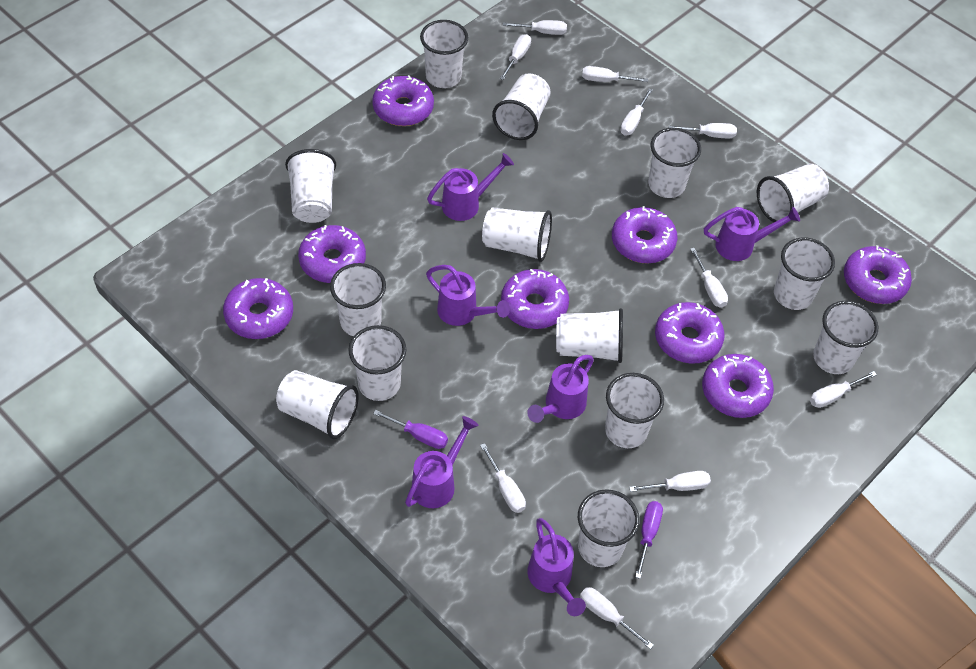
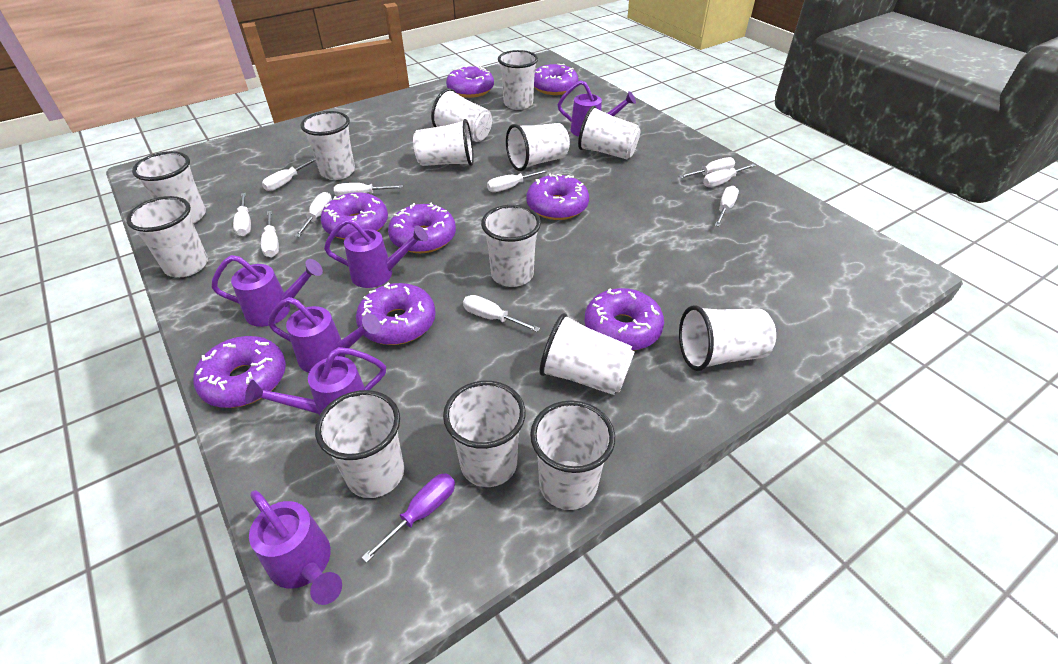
purple screwdriver: 2 -> 1

